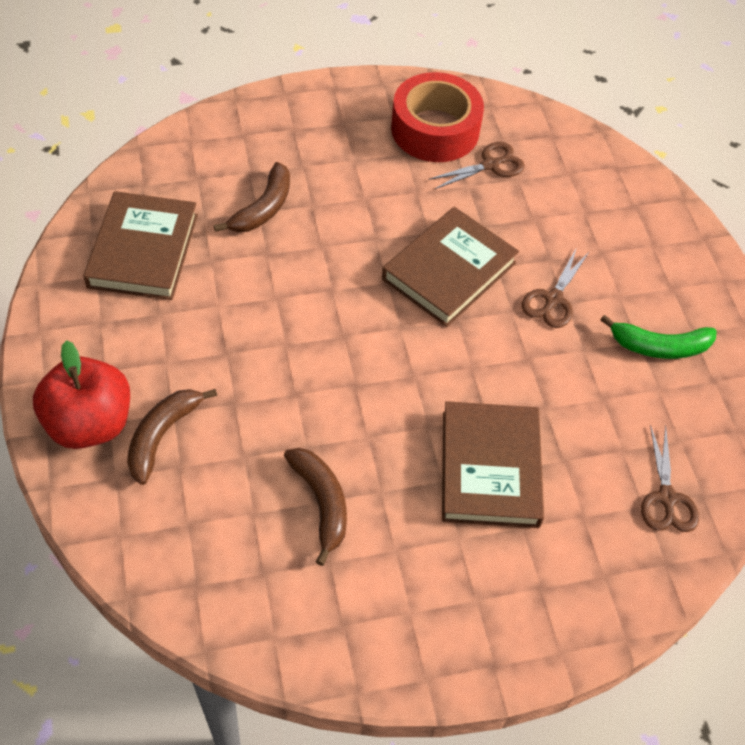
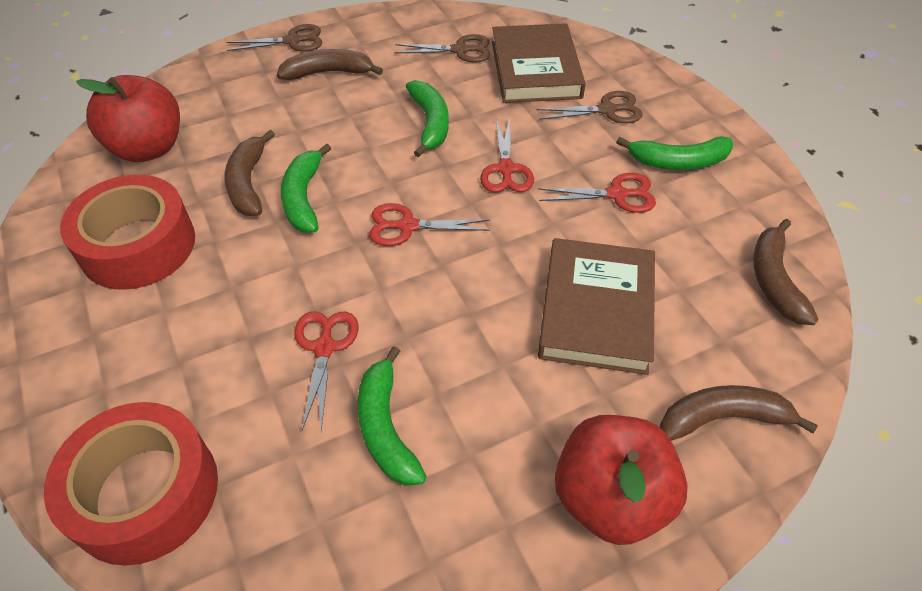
brown banana: 3 -> 4
brown book: 3 -> 2
green banana: 1 -> 4
red apple: 1 -> 2
red scissors: 0 -> 4
red tape: 1 -> 2

